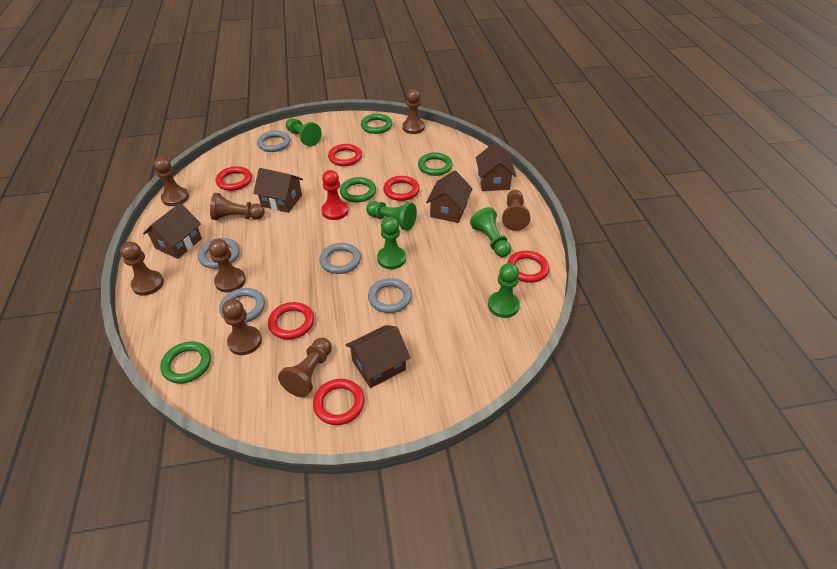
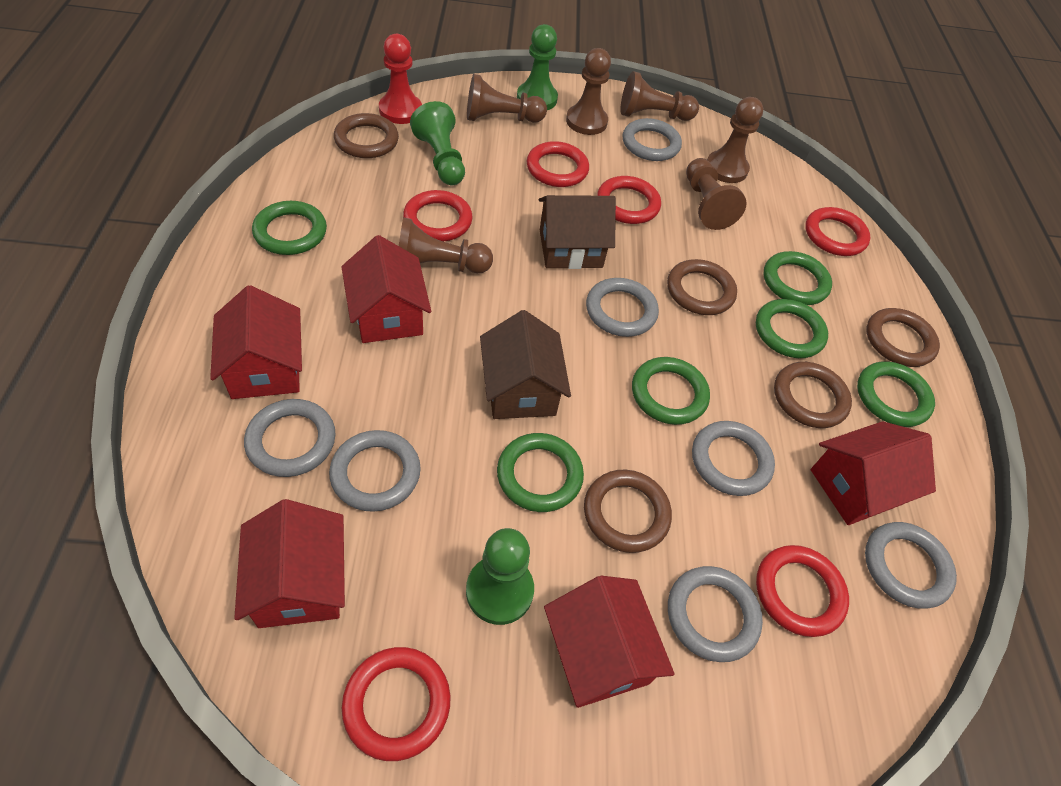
brown house: 5 -> 2
brown pawn: 8 -> 6
brown ring: 0 -> 5
green pawn: 5 -> 3
green ring: 4 -> 6
grey ring: 5 -> 7
red house: 0 -> 5

